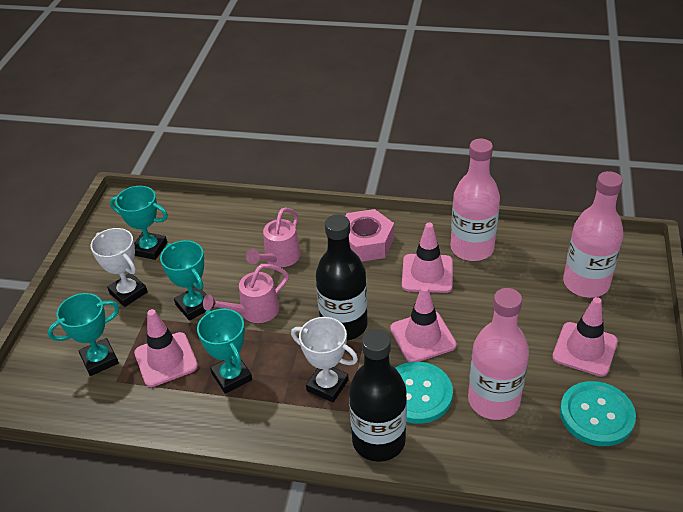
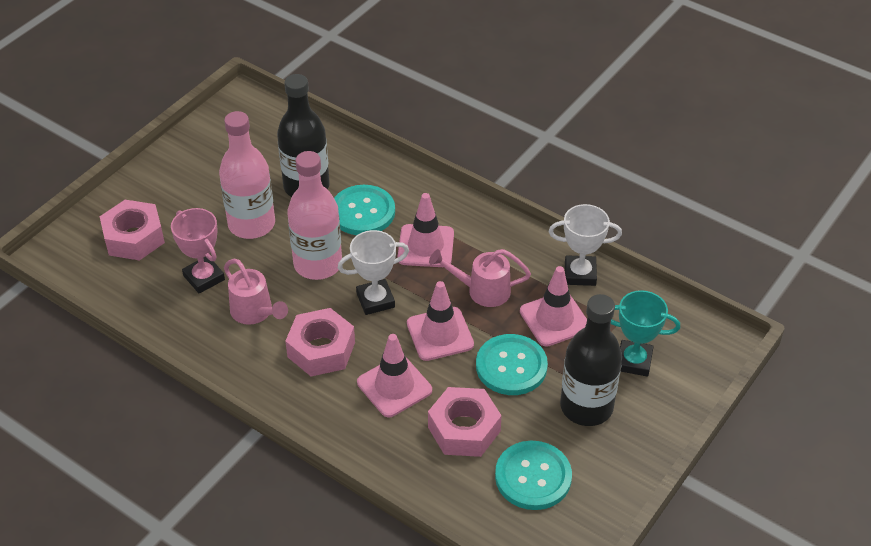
pink bottle: 3 -> 2
pink nut: 1 -> 3
pink trophy: 0 -> 1
turquoise button: 2 -> 3
turquoise trophy: 4 -> 1

